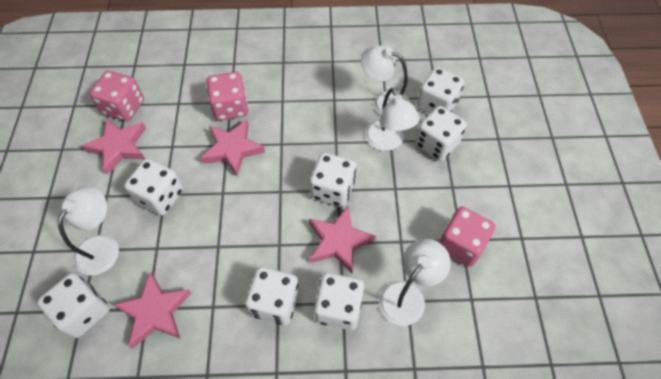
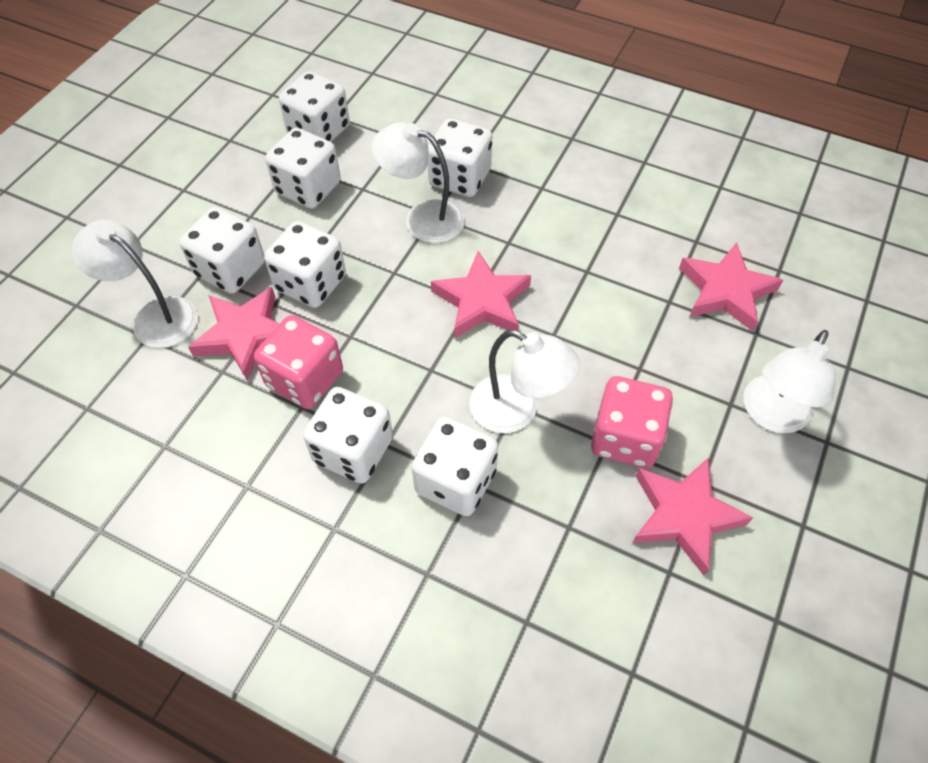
pink dice: 3 -> 2

